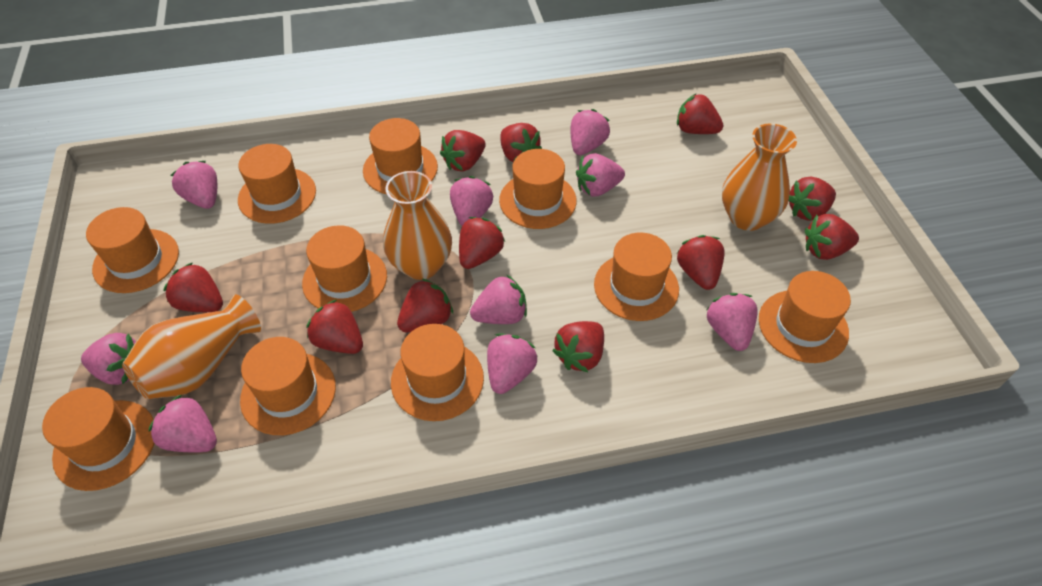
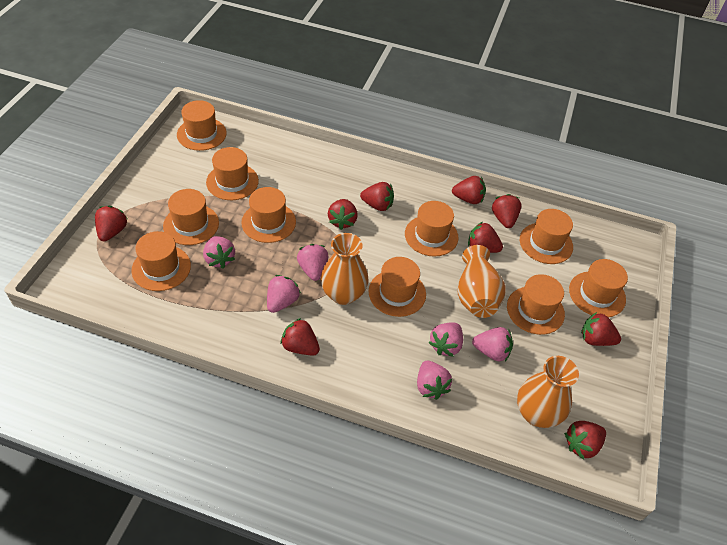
pink strawberry: 9 -> 6
red strawberry: 11 -> 9

